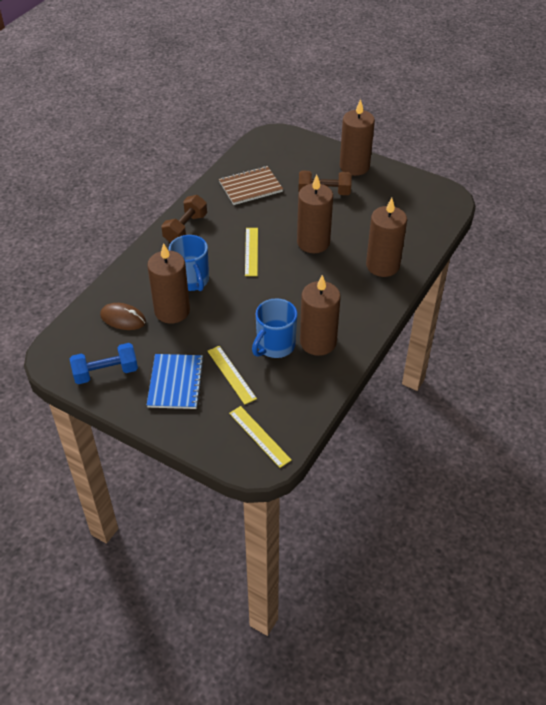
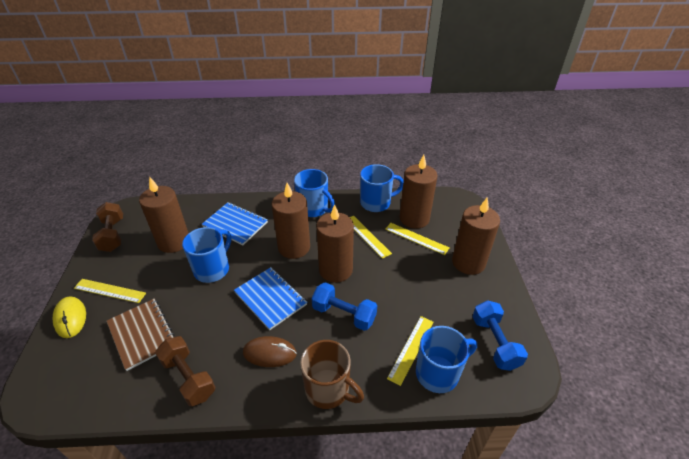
blue dumbbell: 1 -> 2
blue mug: 2 -> 4
blue notebook: 1 -> 2
brown mug: 0 -> 1
yellow mouse: 0 -> 1
yellow ruler: 3 -> 4

